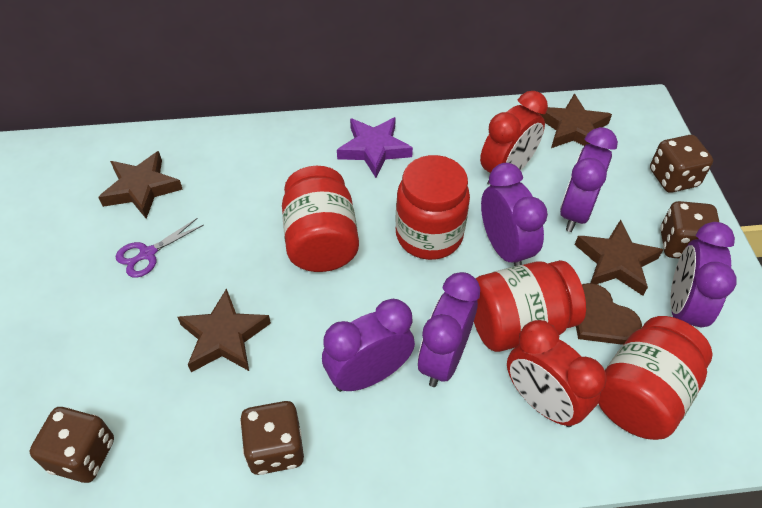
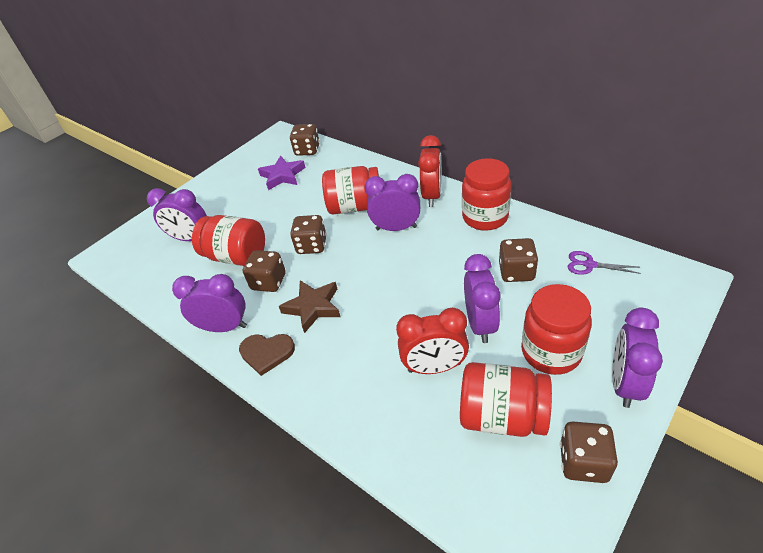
brown dice: 4 -> 5
brown star: 4 -> 1
red jar: 4 -> 5

